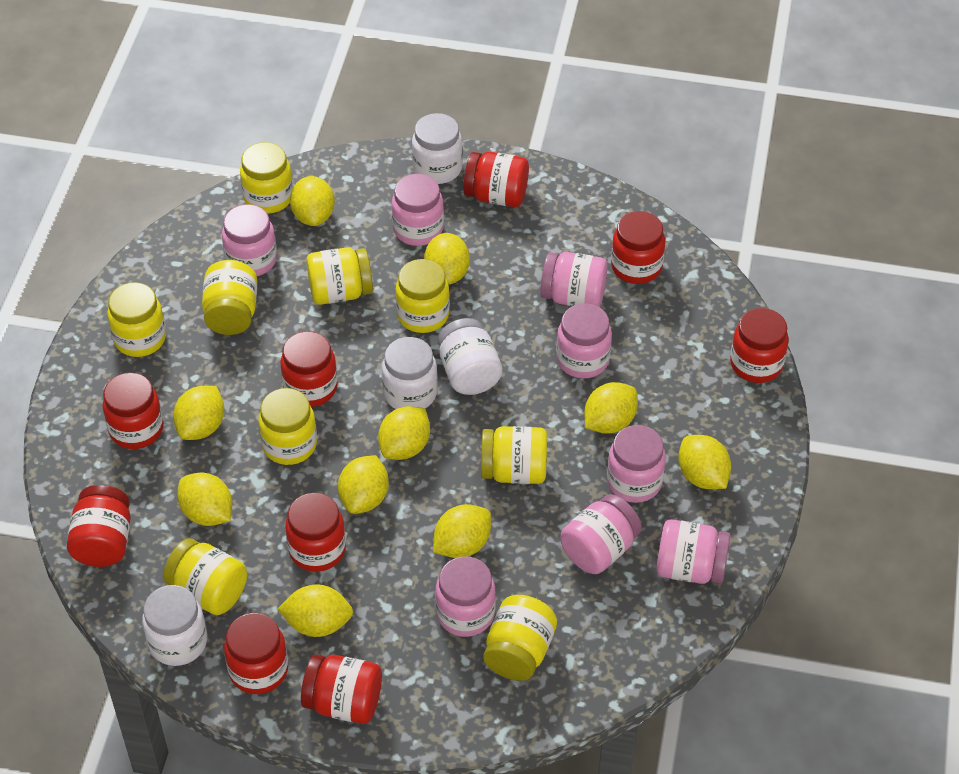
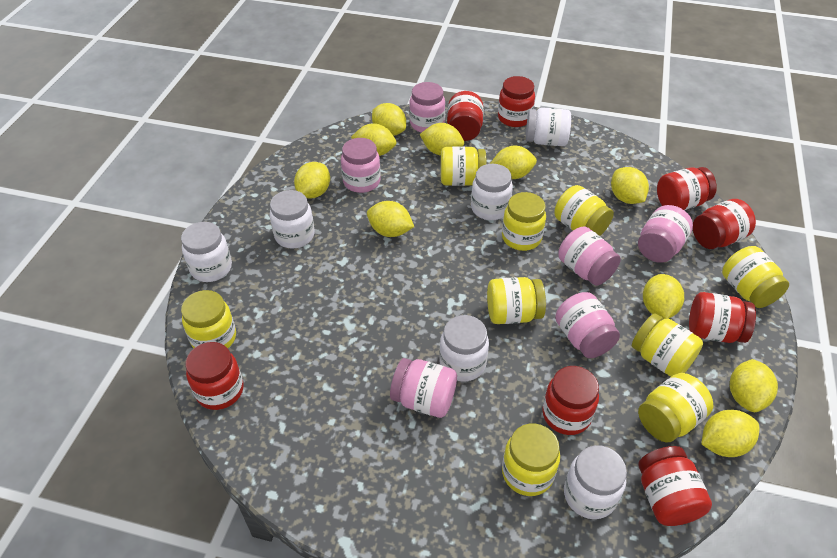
pink jar: 8 -> 6
red jar: 9 -> 8
white jar: 4 -> 6

